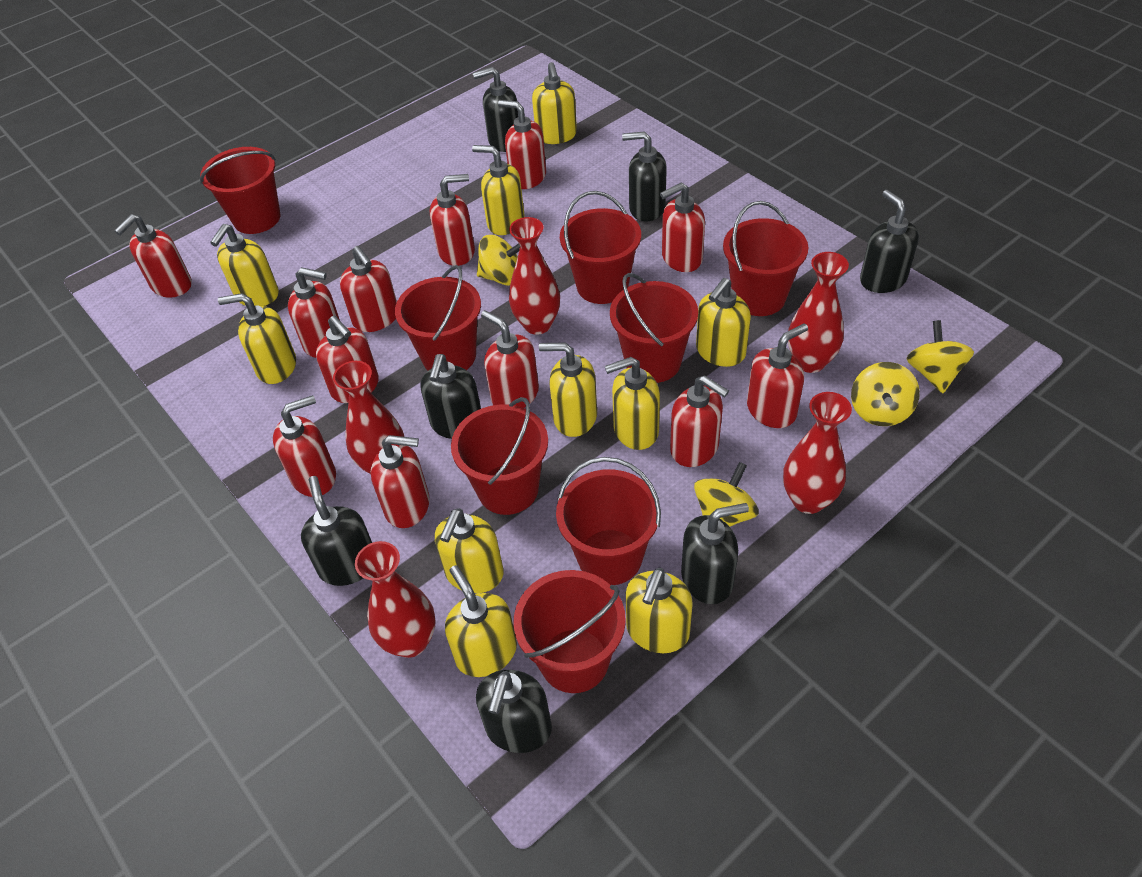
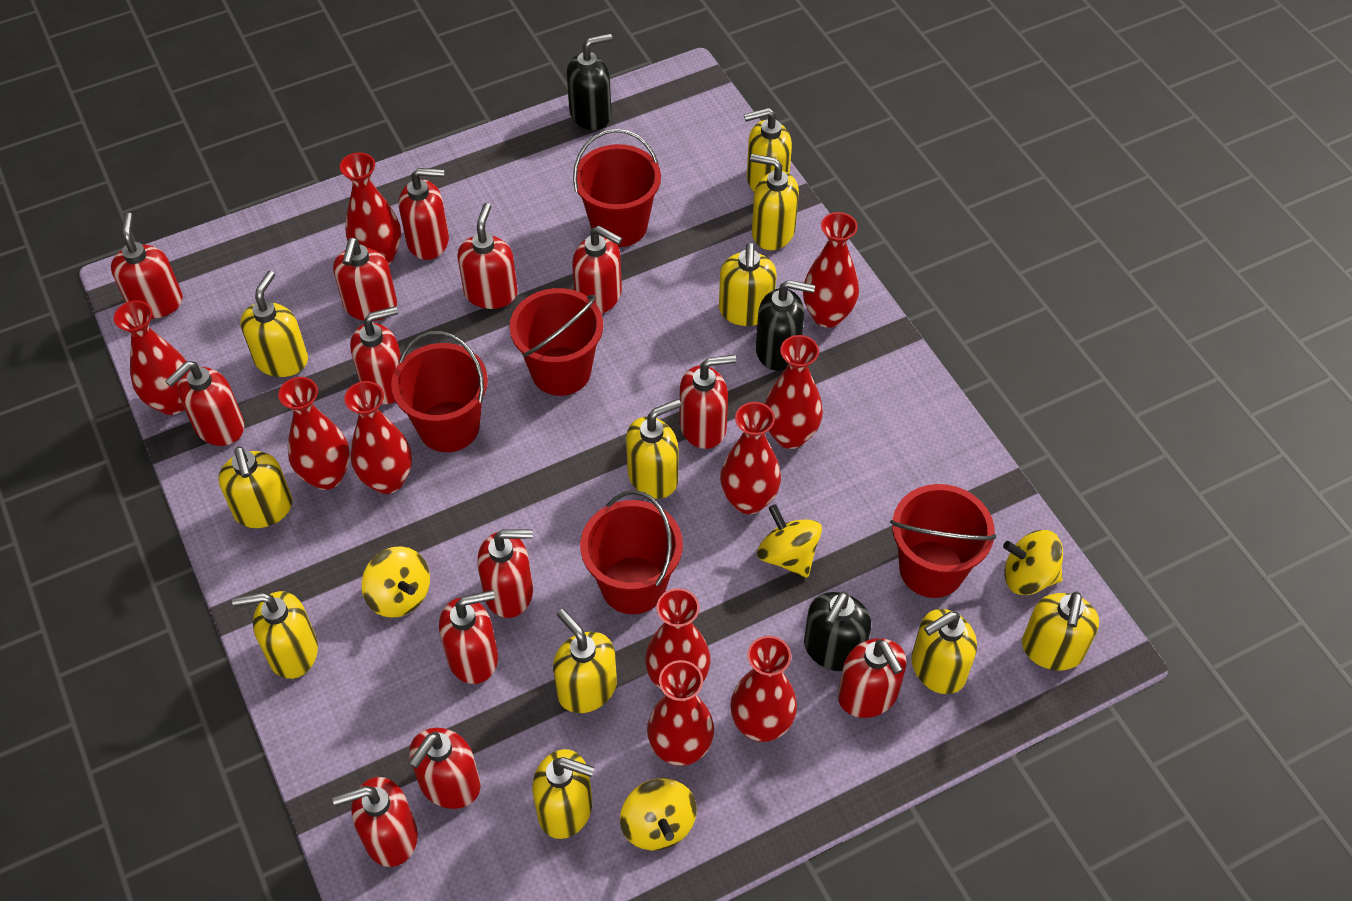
black soap dispenser: 7 -> 3
red bucket: 8 -> 5
red soap dispenser: 12 -> 13
red vase: 5 -> 10
yellow soap dispenser: 10 -> 11

